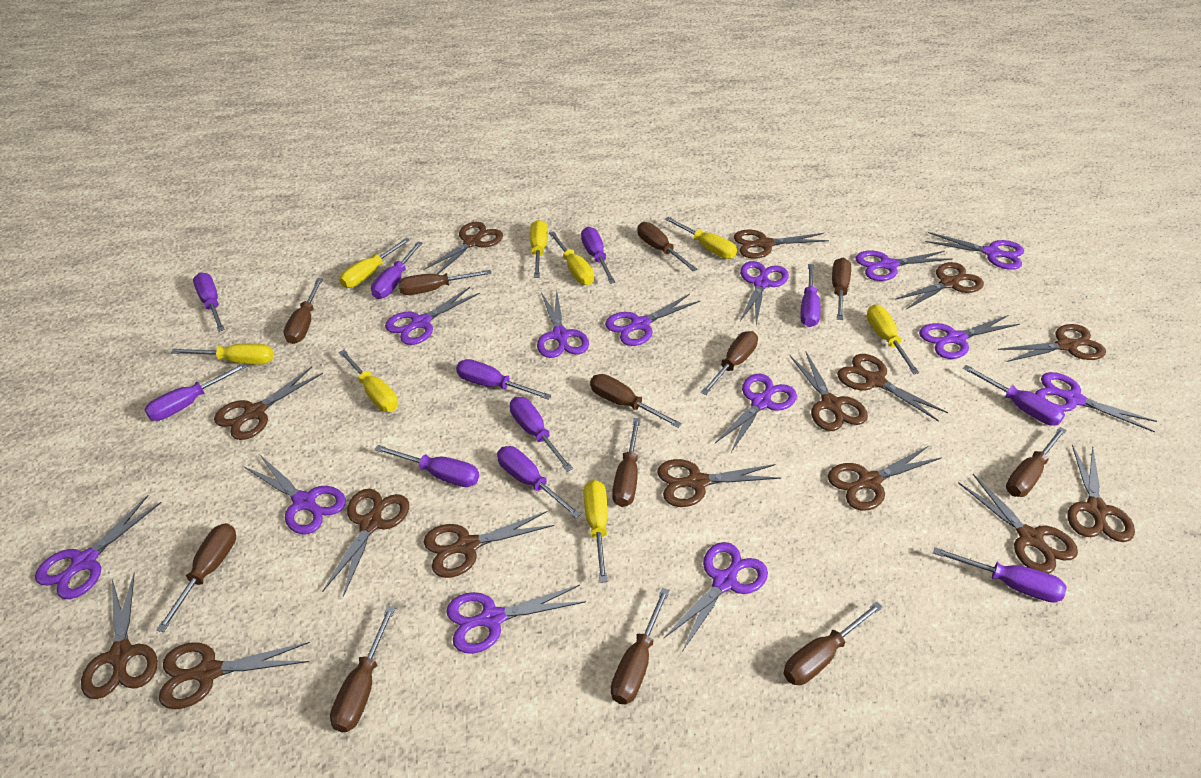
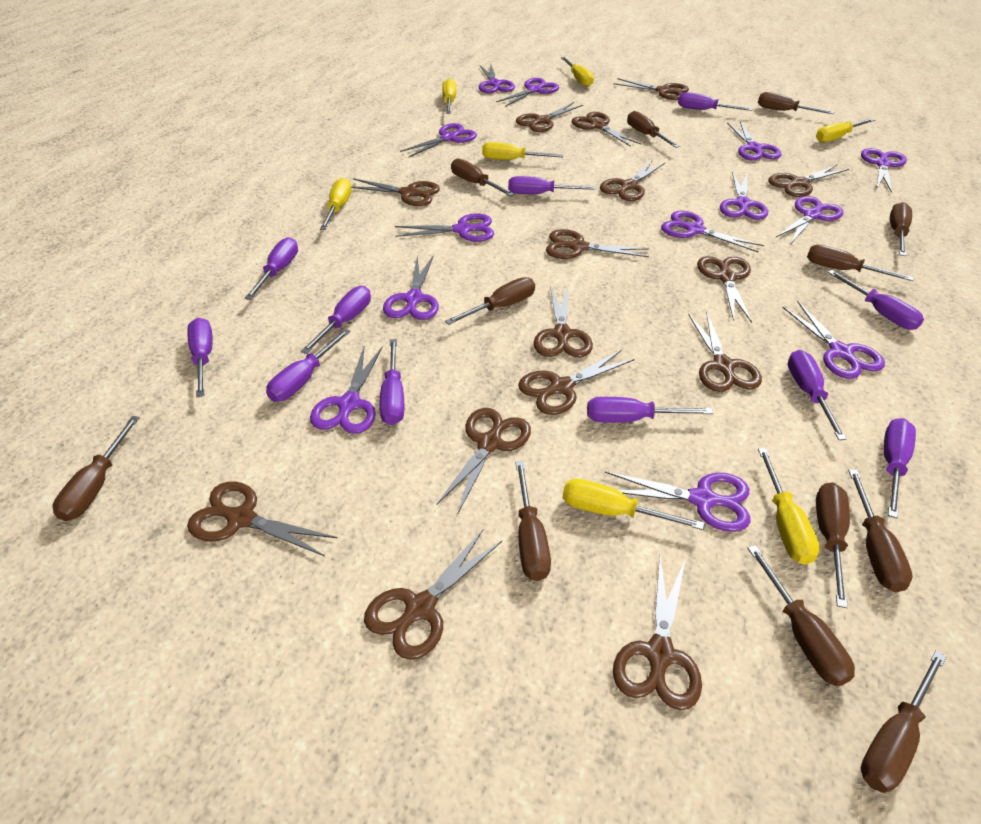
yellow screwdriver: 8 -> 7

